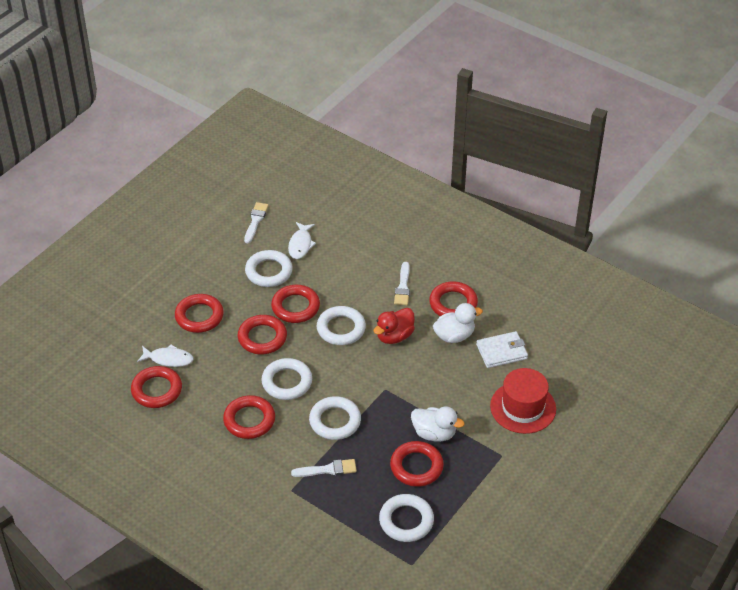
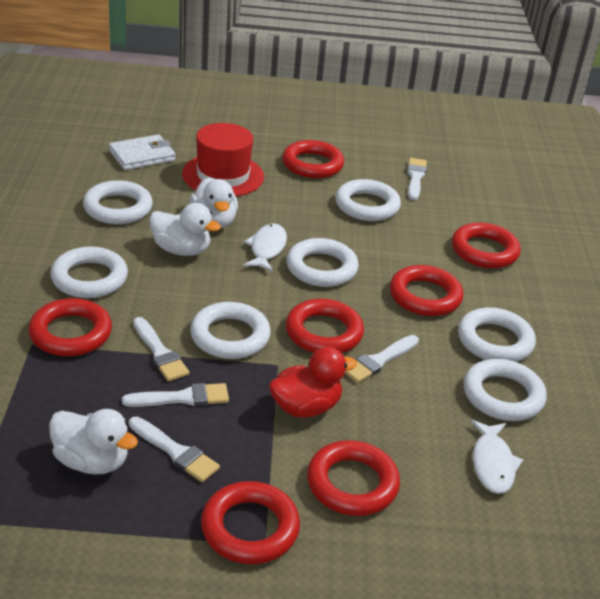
white brush: 3 -> 5
white duck: 2 -> 3
white ring: 5 -> 7

